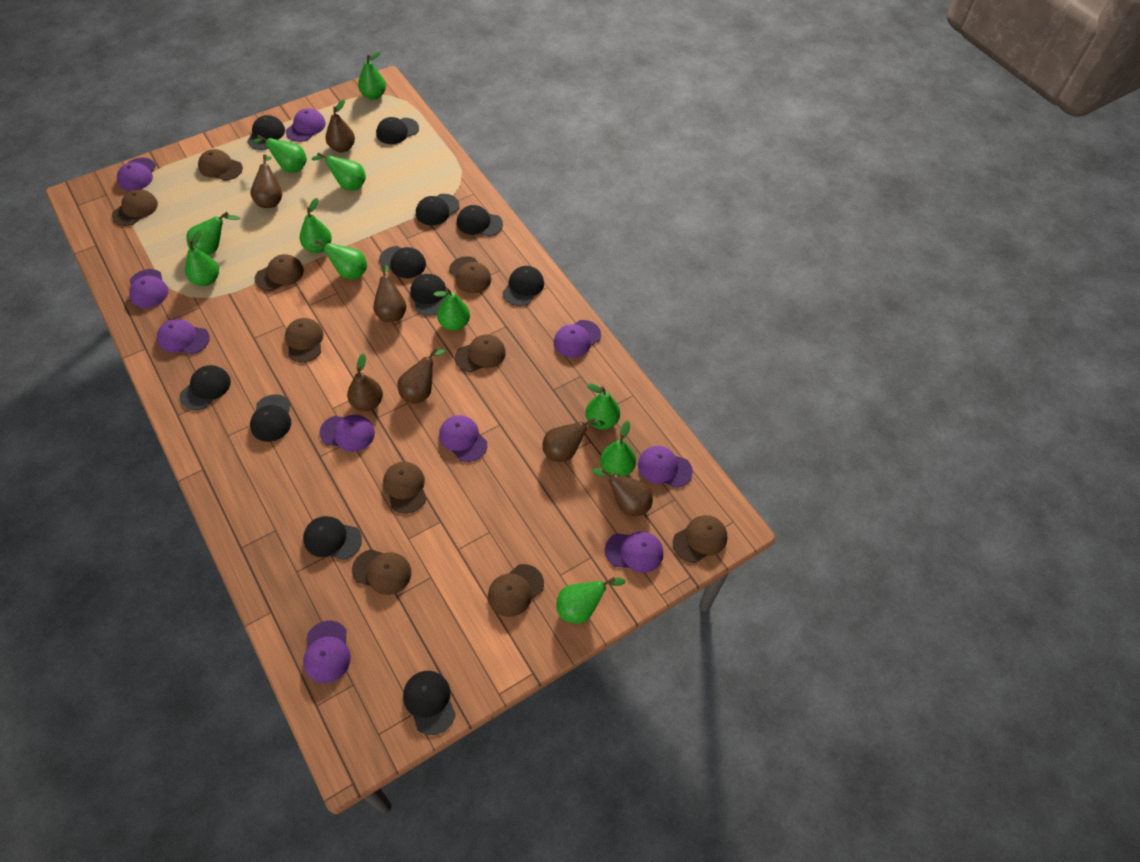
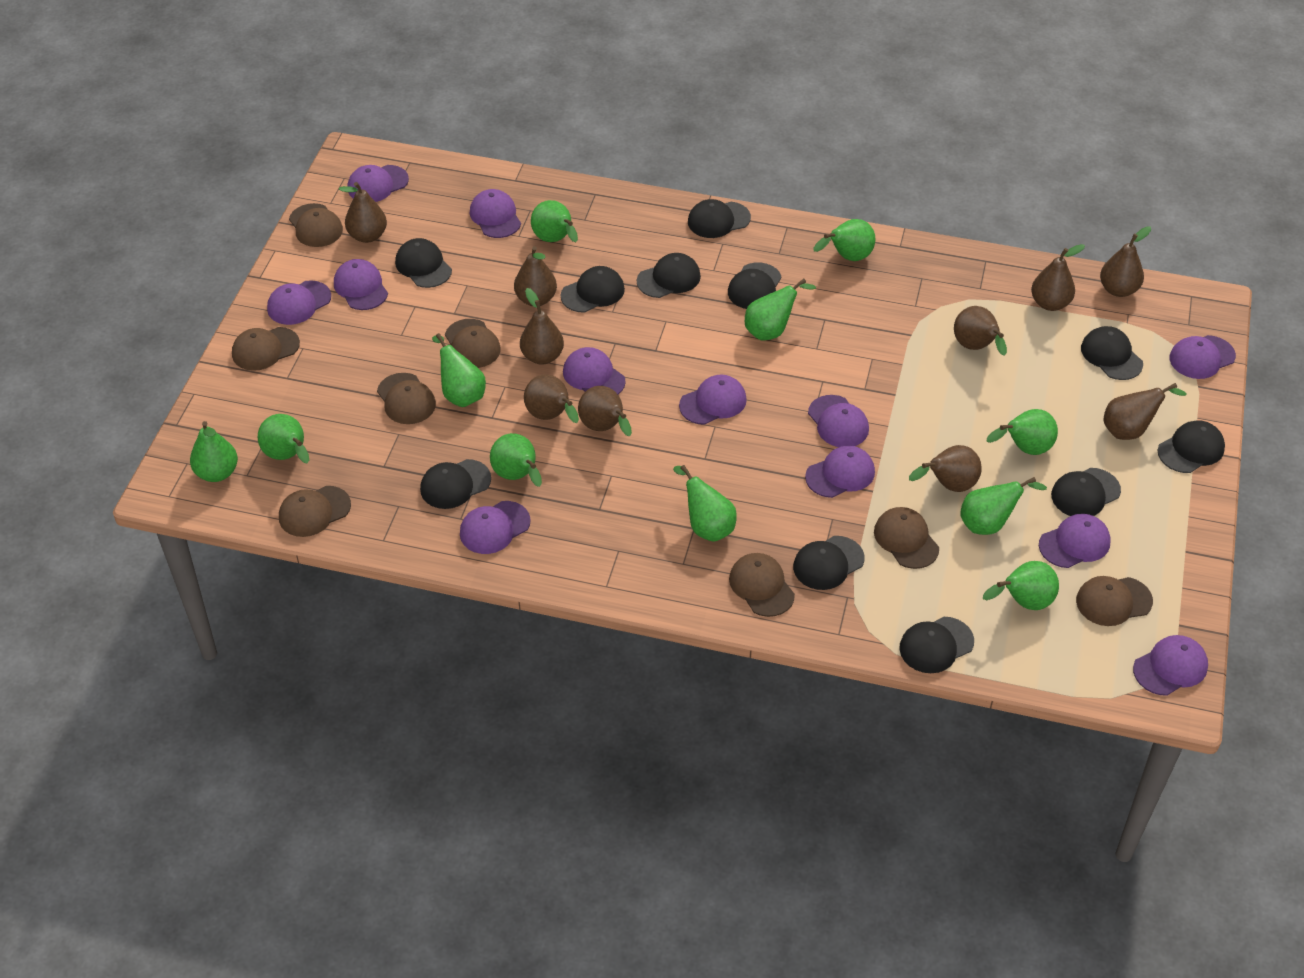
brown cap: 10 -> 8
brown pear: 7 -> 10
purple cap: 10 -> 12

